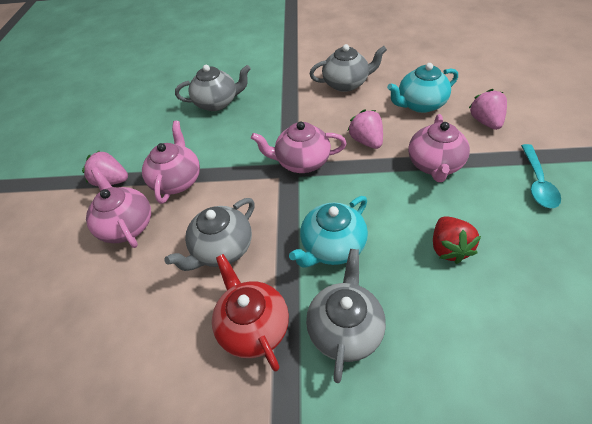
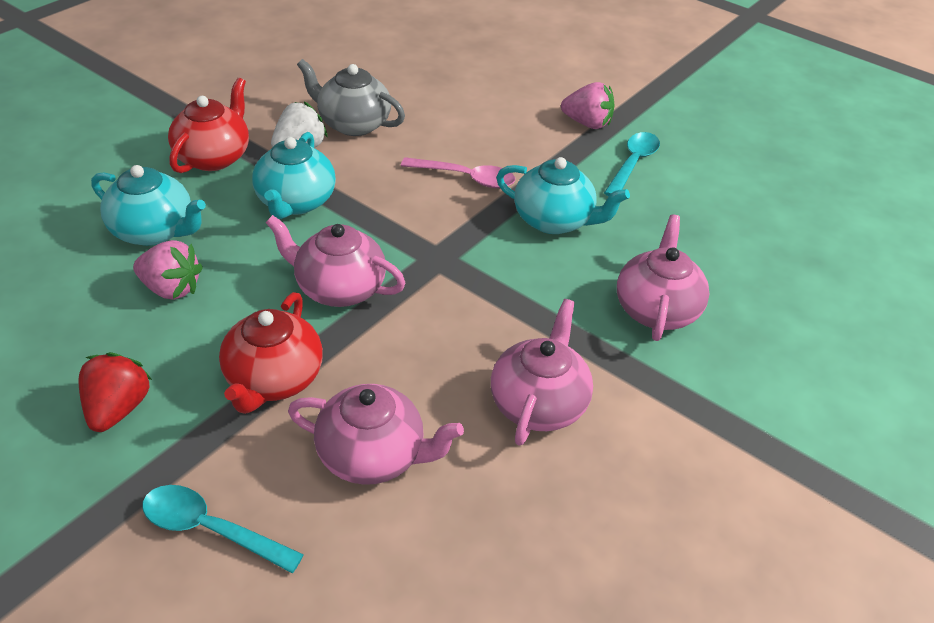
grey teapot: 4 -> 1
pink spoon: 0 -> 1
pink strawberry: 3 -> 2
red teapot: 1 -> 2
turquoise spoon: 1 -> 2
turquoise teapot: 2 -> 3
white strawberry: 0 -> 1

